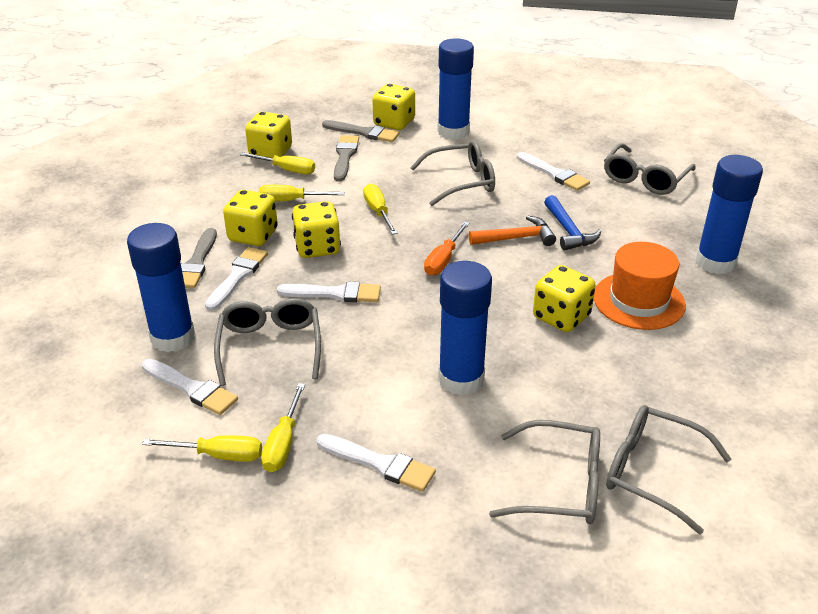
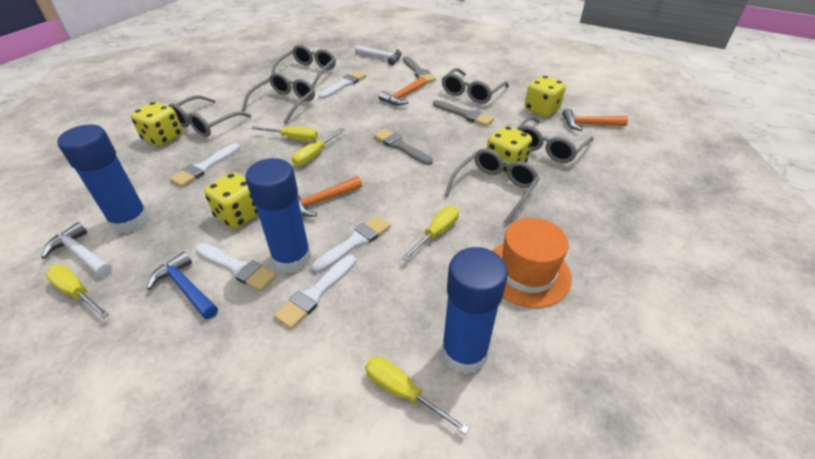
blue glue stick: 4 -> 3
grey glasses: 5 -> 6
orange hammer: 1 -> 3
orange screwdriver: 1 -> 0
white hammer: 0 -> 2
yellow dice: 5 -> 4

